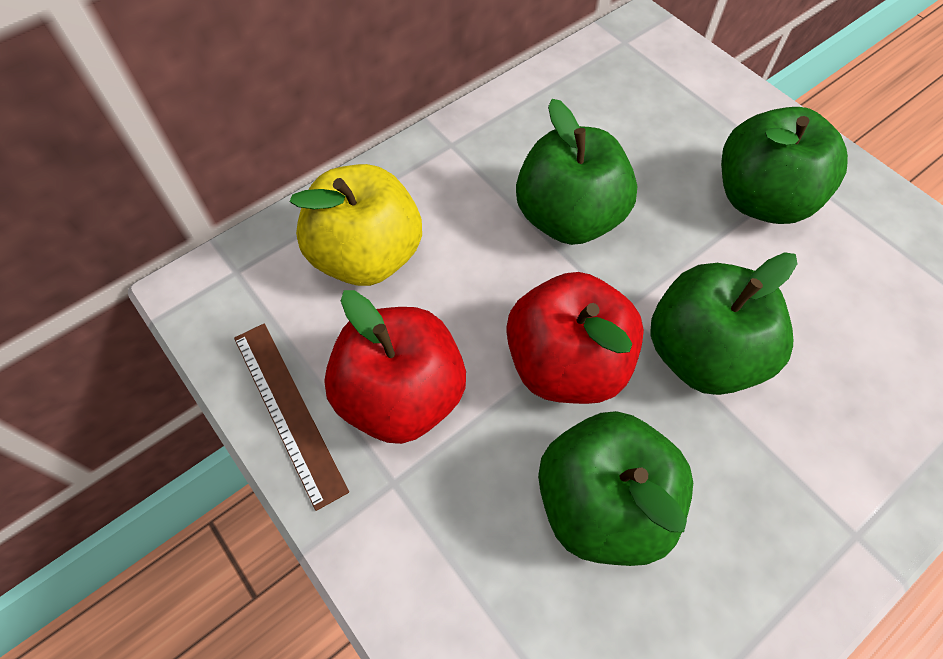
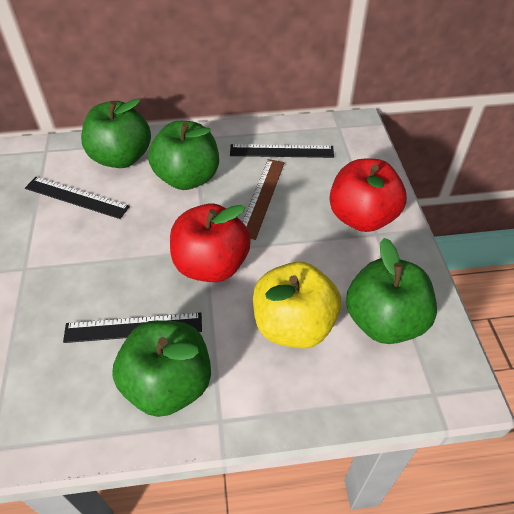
black ruler: 0 -> 3

